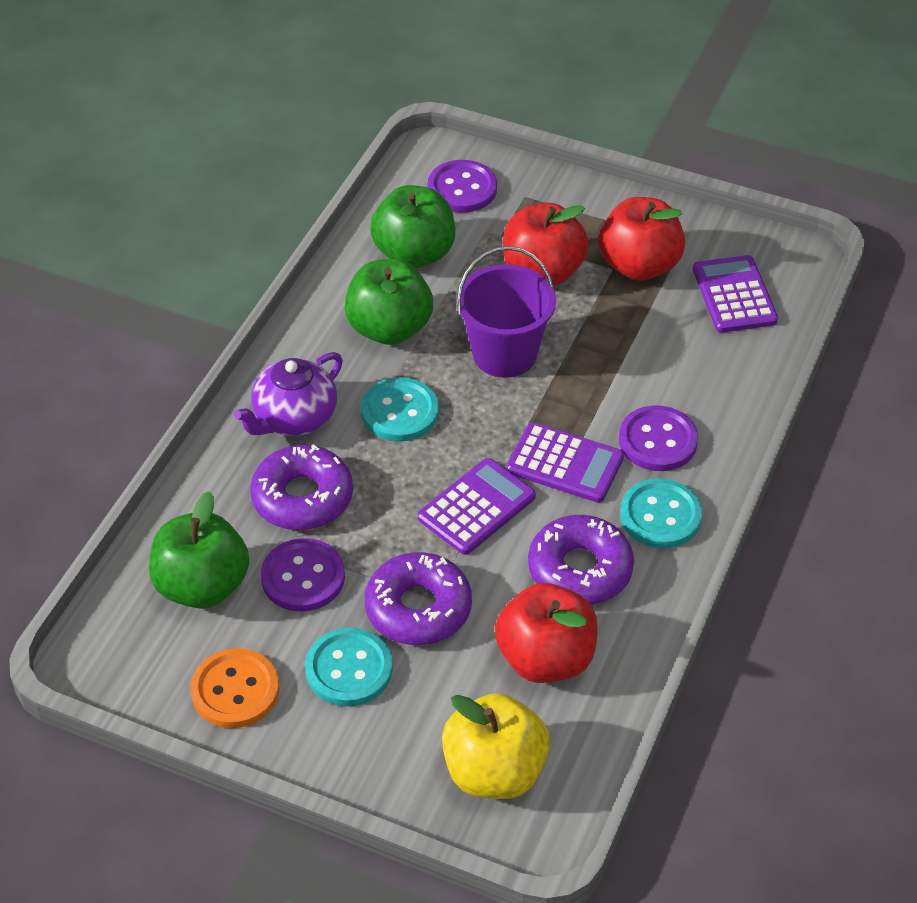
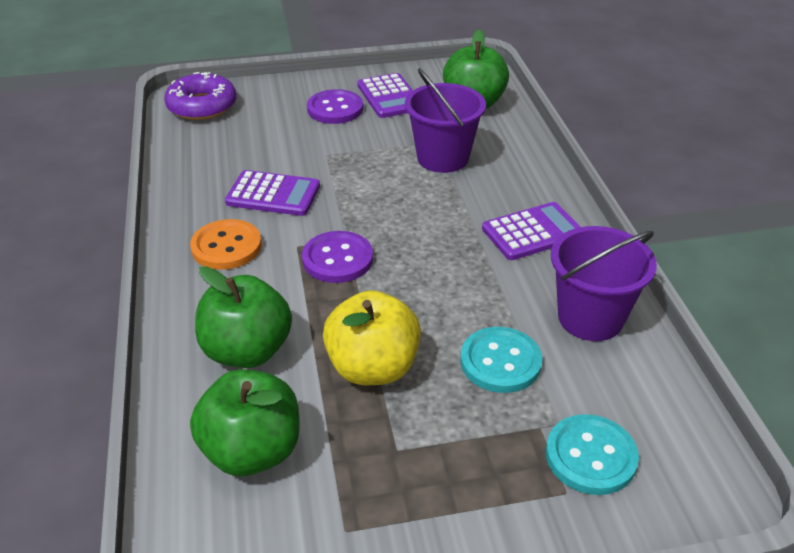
purple bucket: 1 -> 2
purple button: 3 -> 2
purple donut: 3 -> 1
purple teapot: 1 -> 0
red apple: 3 -> 0
turquoise button: 3 -> 2

